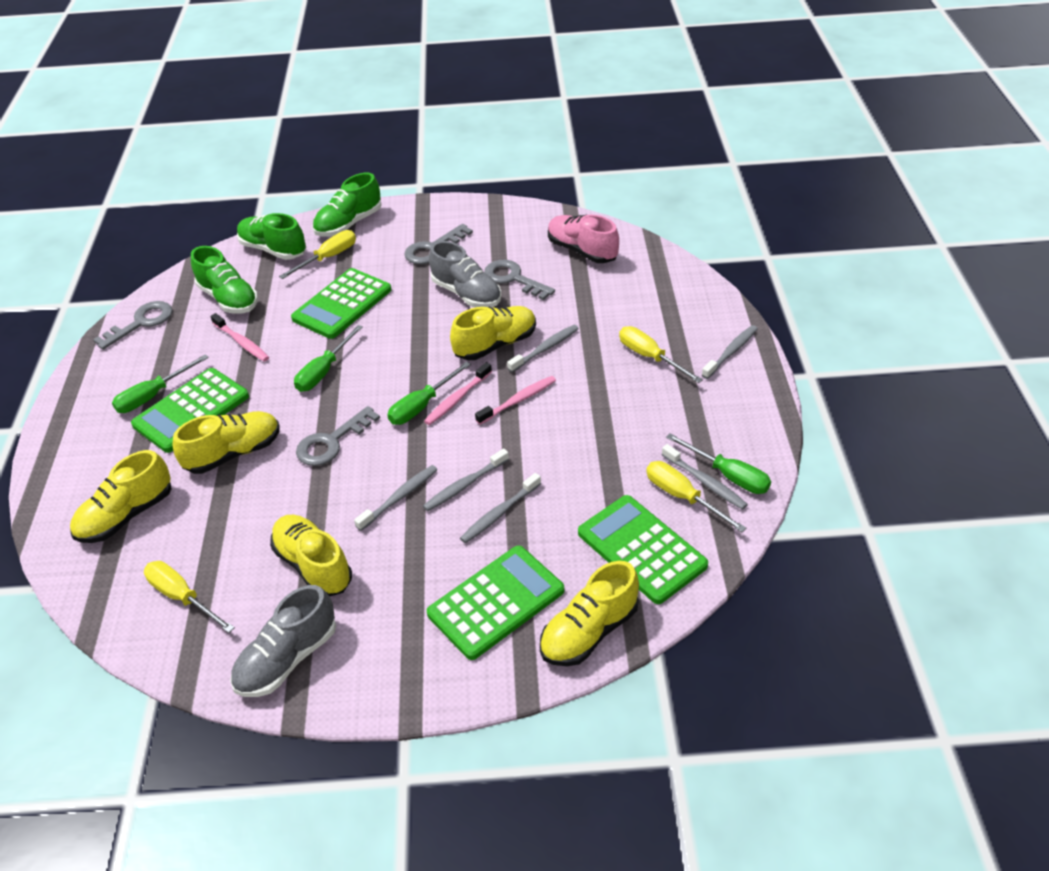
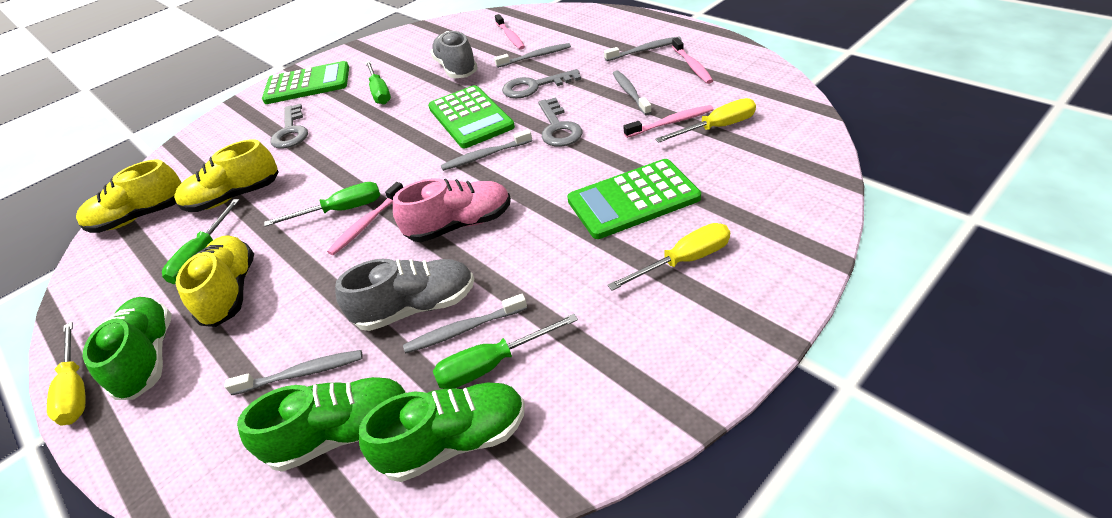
green calculator: 4 -> 3
grey key: 4 -> 3
pink toothbrush: 3 -> 4
yellow screwdriver: 4 -> 3
yellow shoe: 5 -> 3

